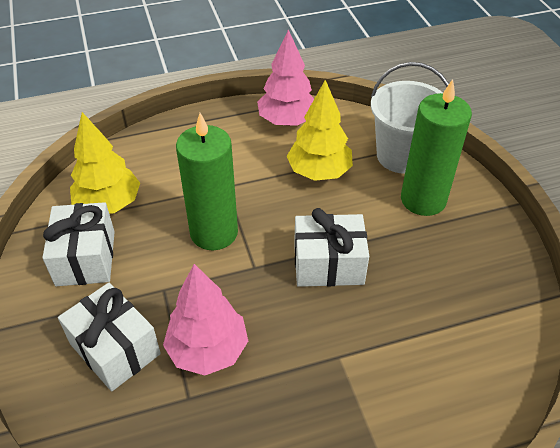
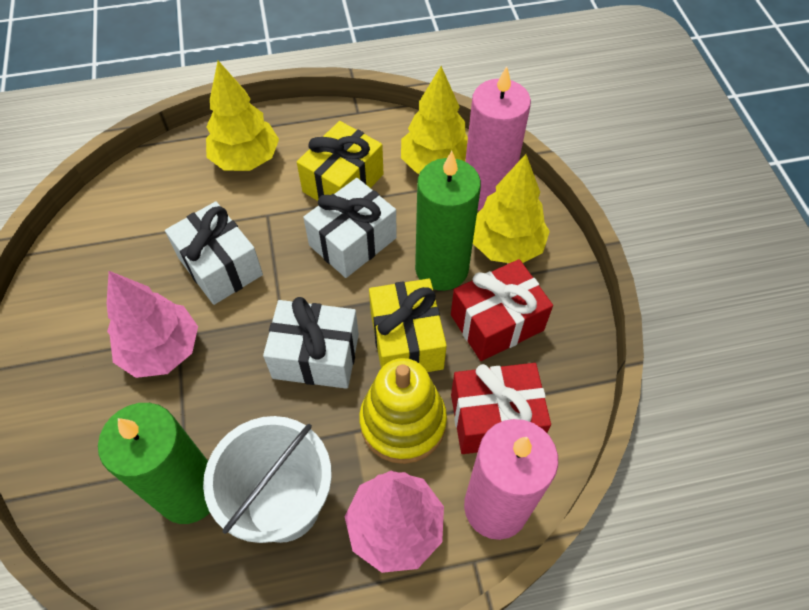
pink candle: 0 -> 2
red gift: 0 -> 2
yellow gift: 0 -> 2
yellow stacking toy: 0 -> 1
yellow tree: 2 -> 3

